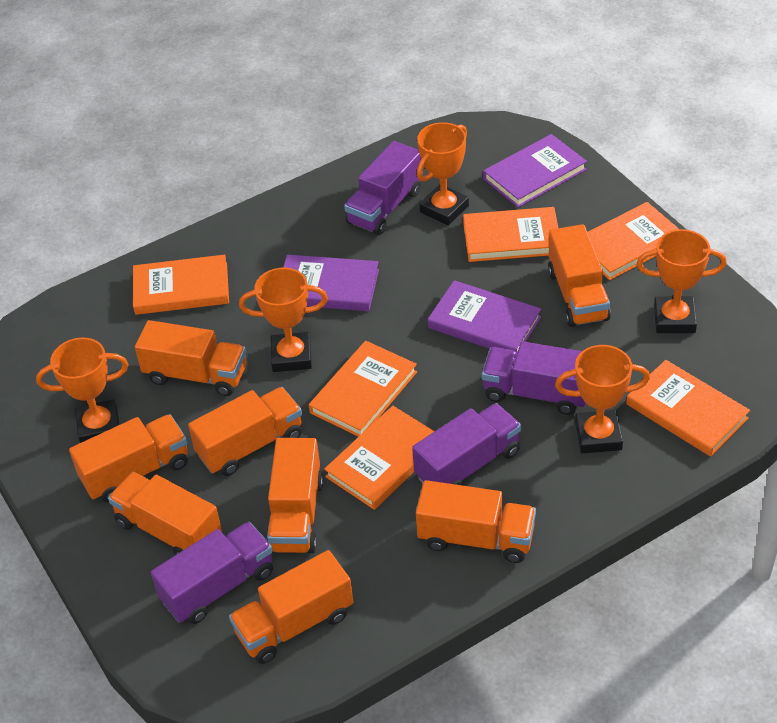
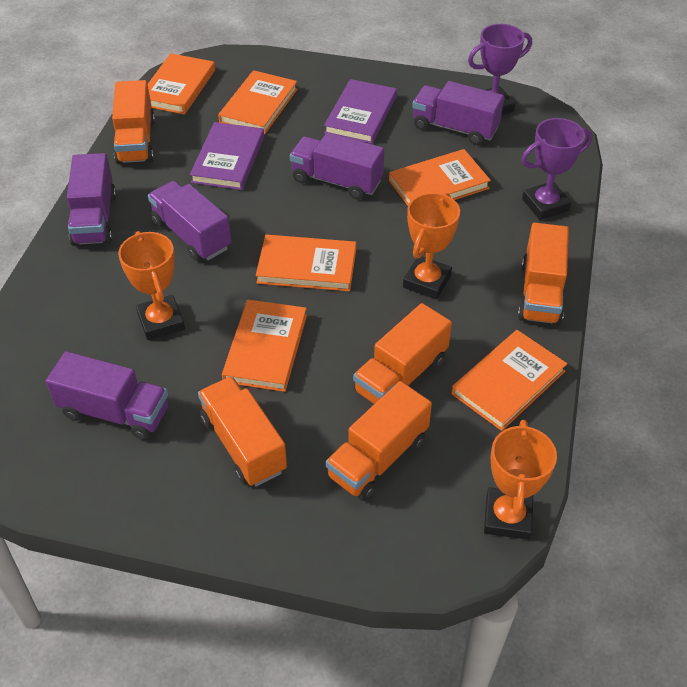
orange trophy: 5 -> 3
orange truck: 8 -> 5
purple book: 3 -> 2
purple trophy: 0 -> 2
purple truck: 4 -> 5

